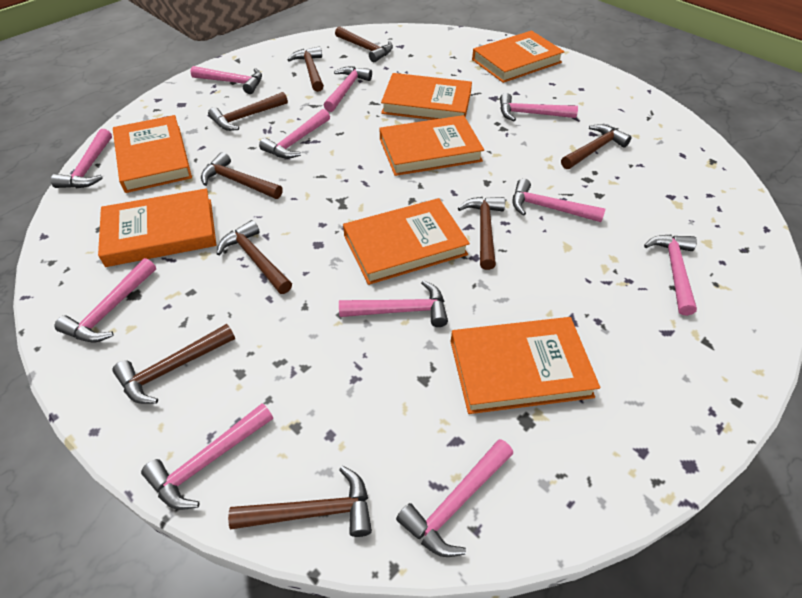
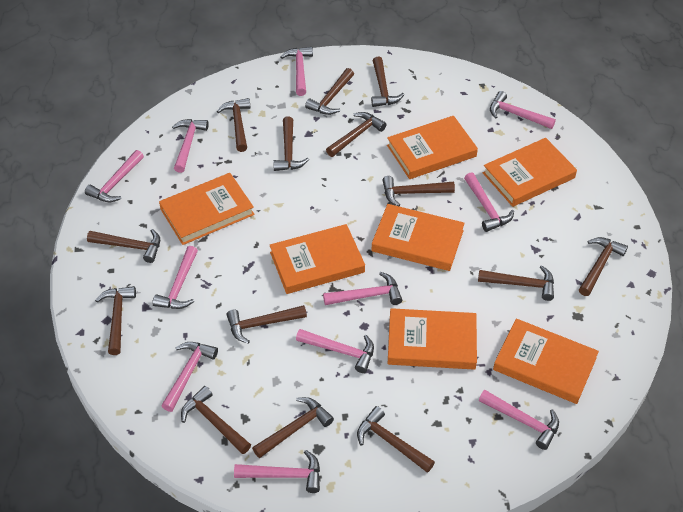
brown hammer: 9 -> 14

